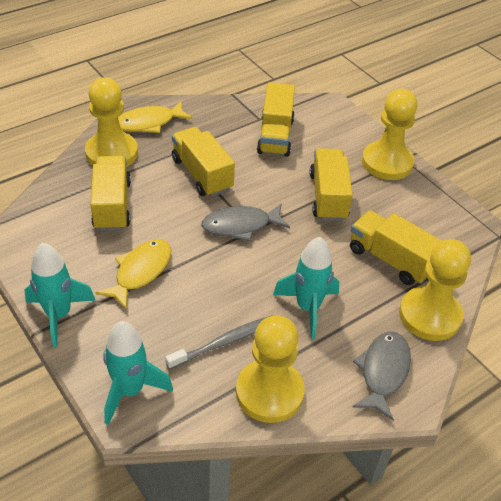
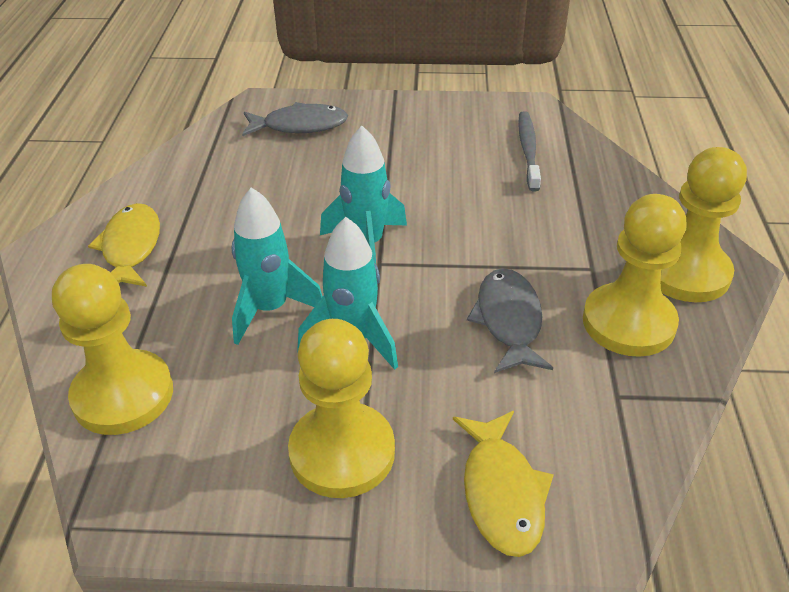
yellow truck: 5 -> 0

